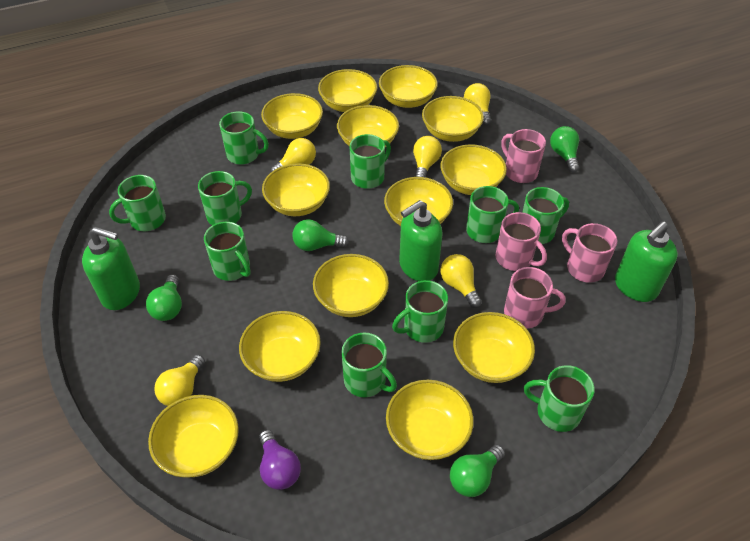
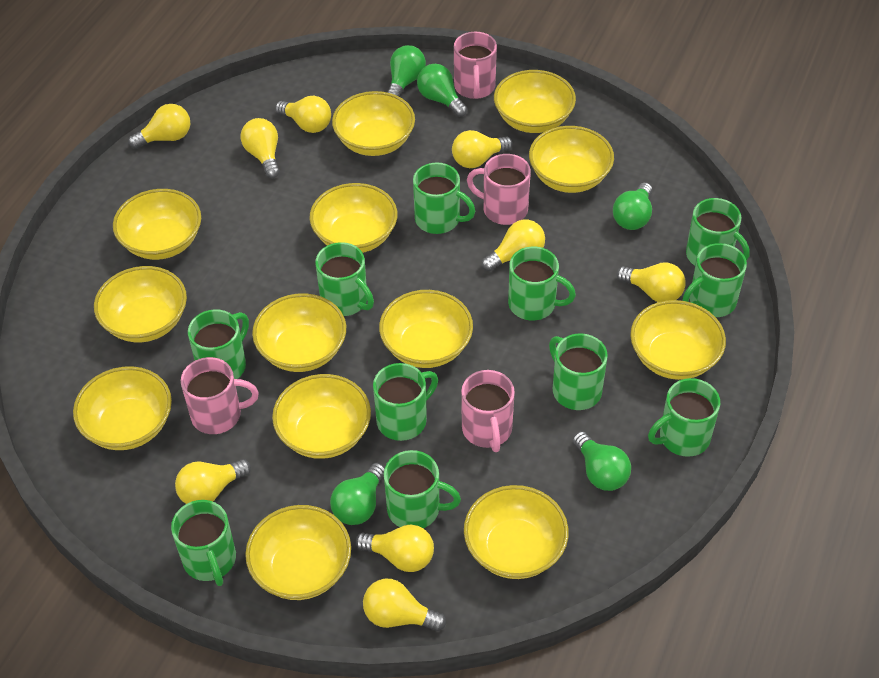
green light bulb: 4 -> 5
green mug: 10 -> 11
green soap dispenser: 3 -> 0
purple light bulb: 1 -> 0
yellow light bulb: 5 -> 9

